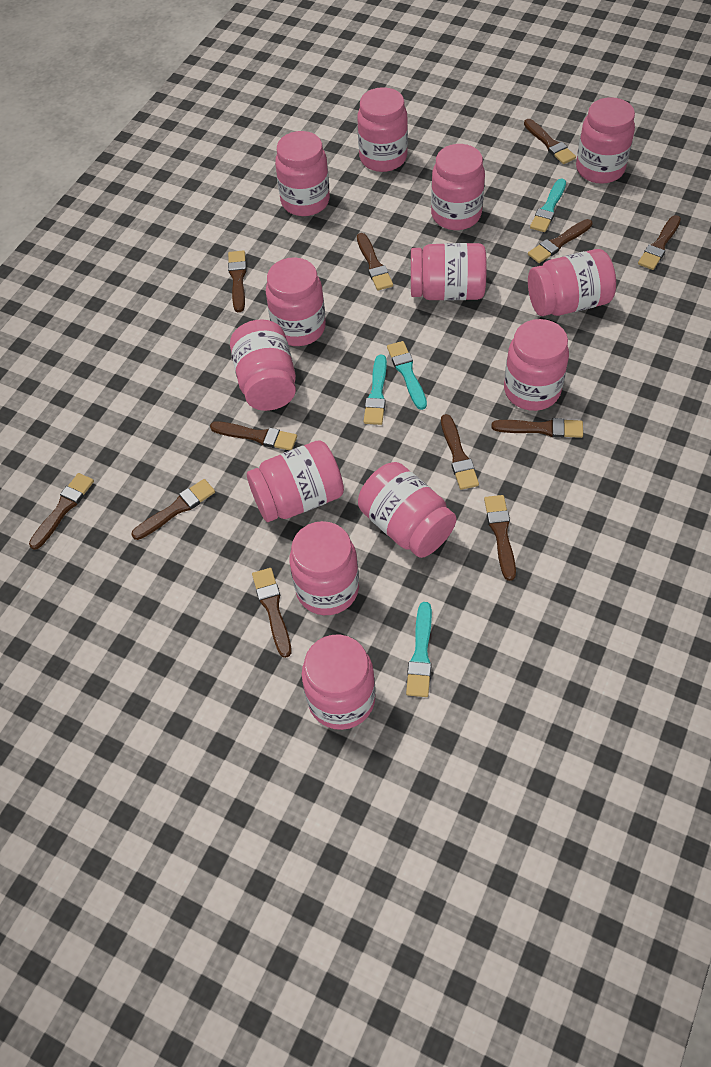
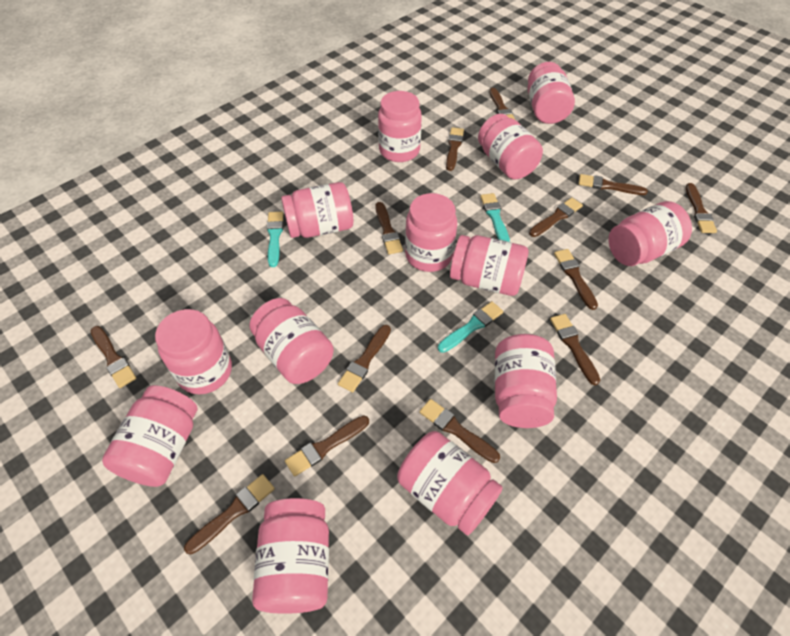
brown brush: 12 -> 13
turquoise brush: 4 -> 3

